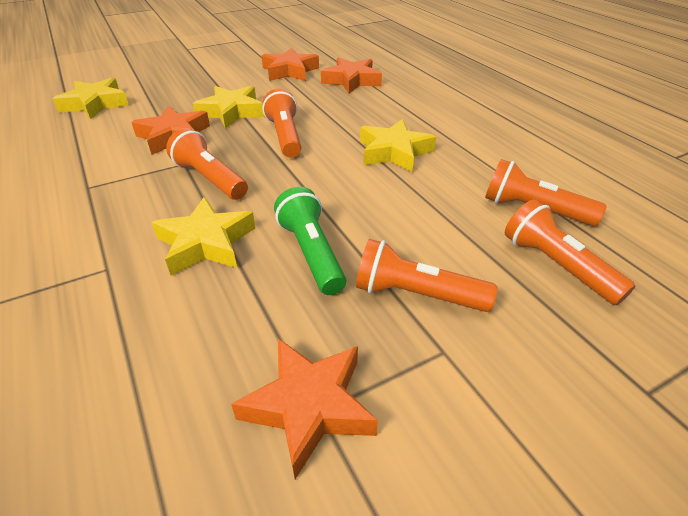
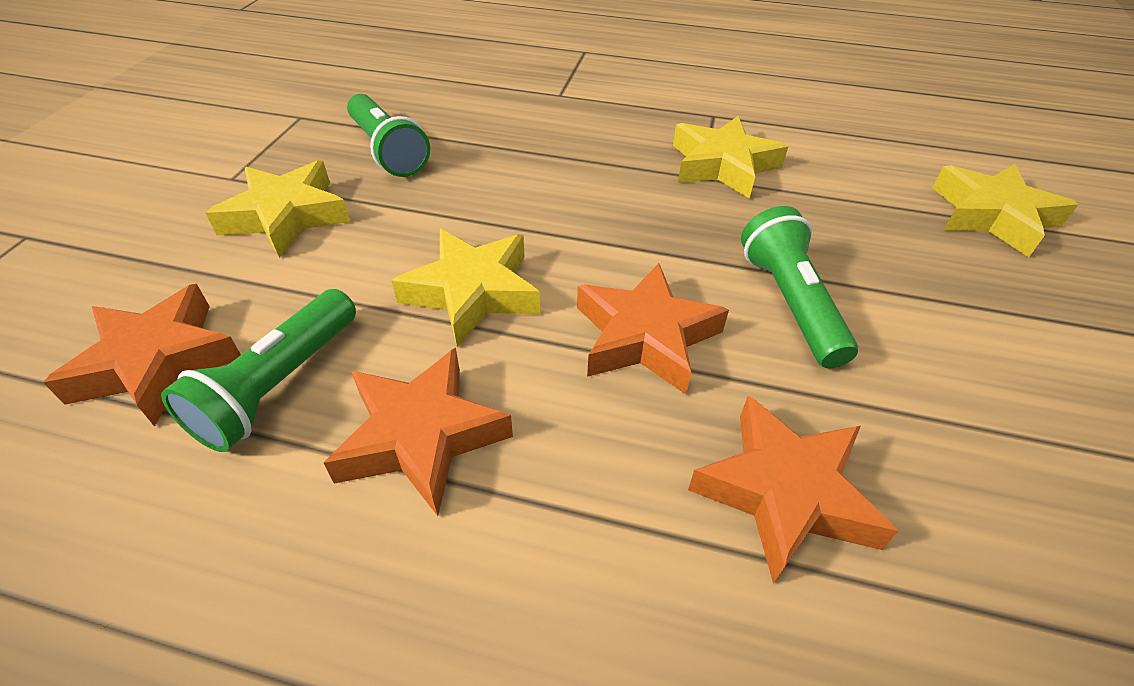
green flashlight: 1 -> 3
orange flashlight: 5 -> 0

